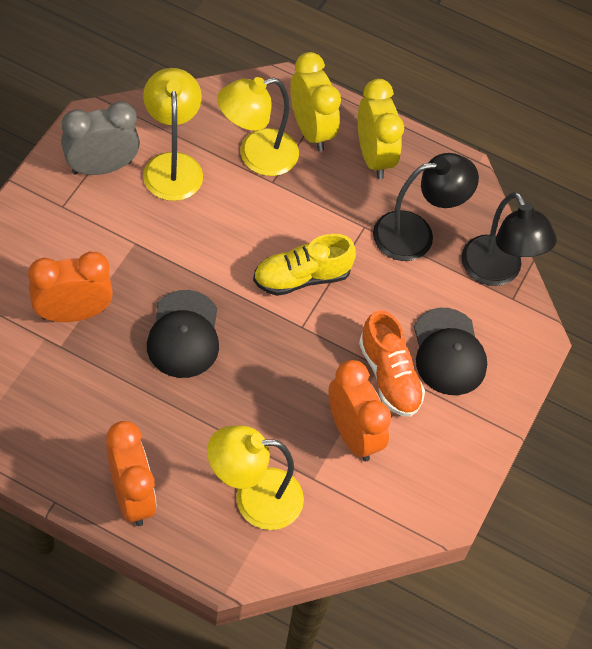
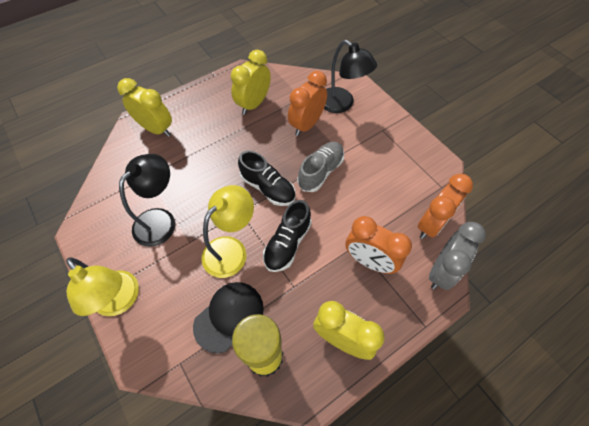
black cap: 2 -> 1
black shoe: 0 -> 2
grey shoe: 0 -> 1
orange shoe: 1 -> 0
yellow clock: 2 -> 3
yellow glue stick: 0 -> 1
yellow lamp: 3 -> 2
yellow shoe: 1 -> 0

